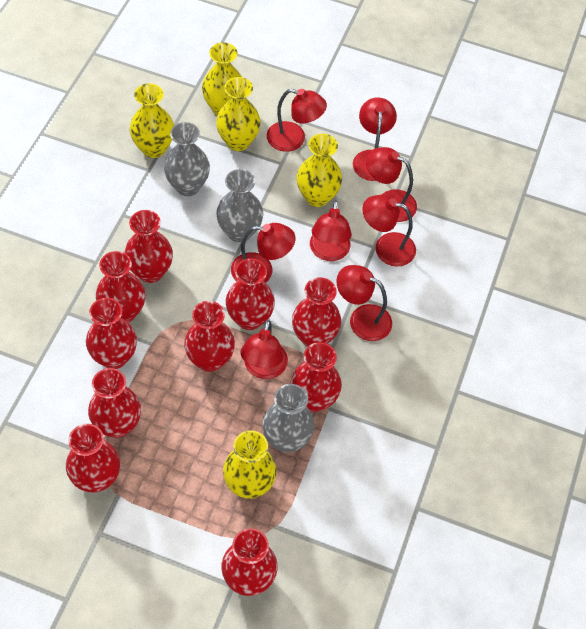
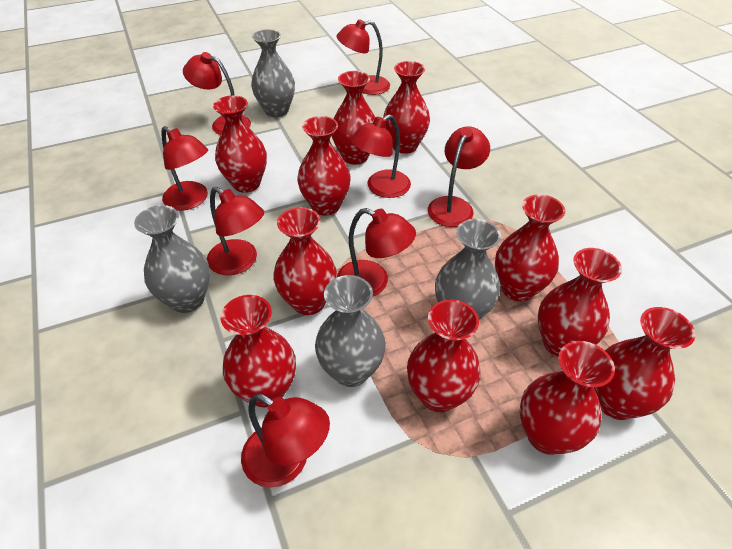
grey vase: 3 -> 4
red vase: 10 -> 11
yellow vase: 5 -> 0

